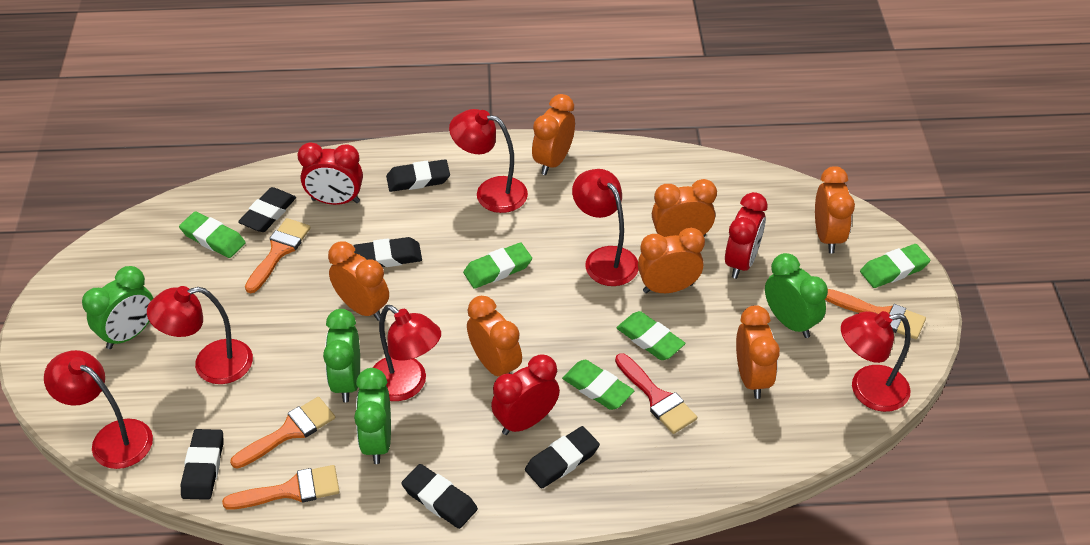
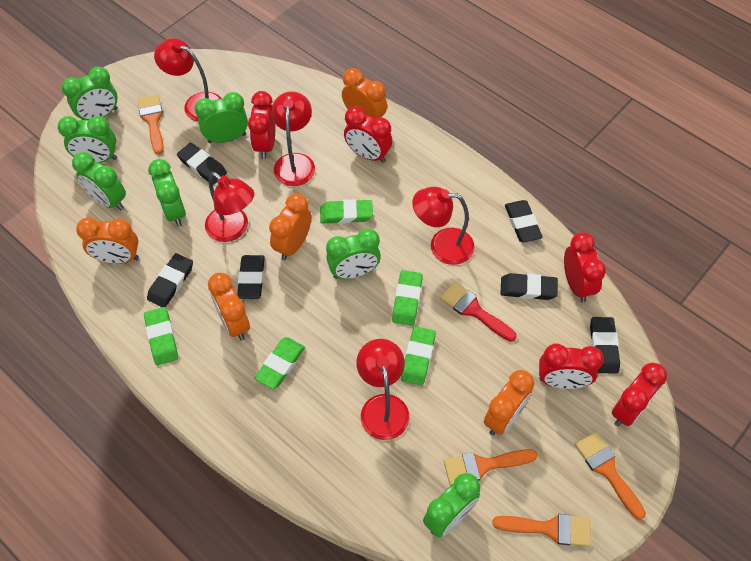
green clock: 4 -> 7
orange clock: 7 -> 5
red clock: 3 -> 5
red lamp: 6 -> 5

